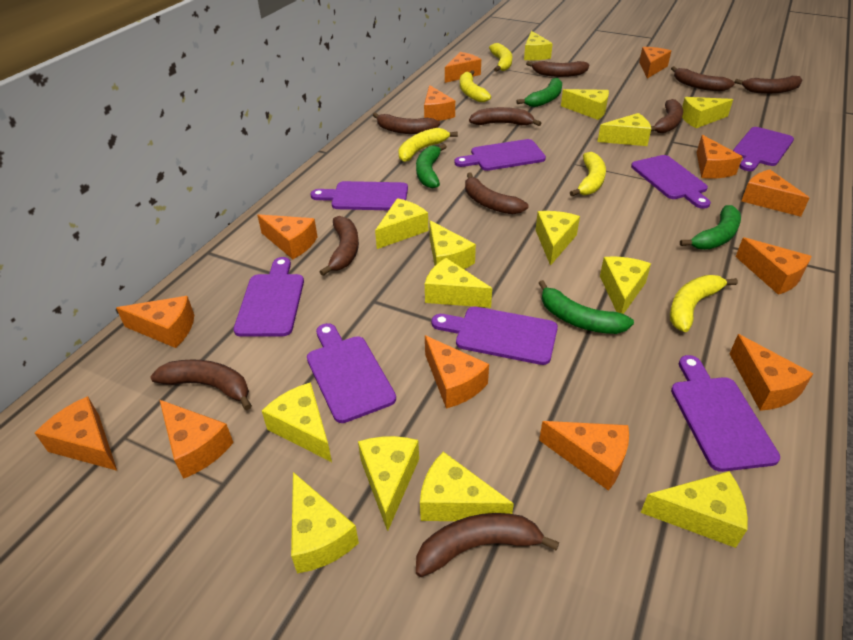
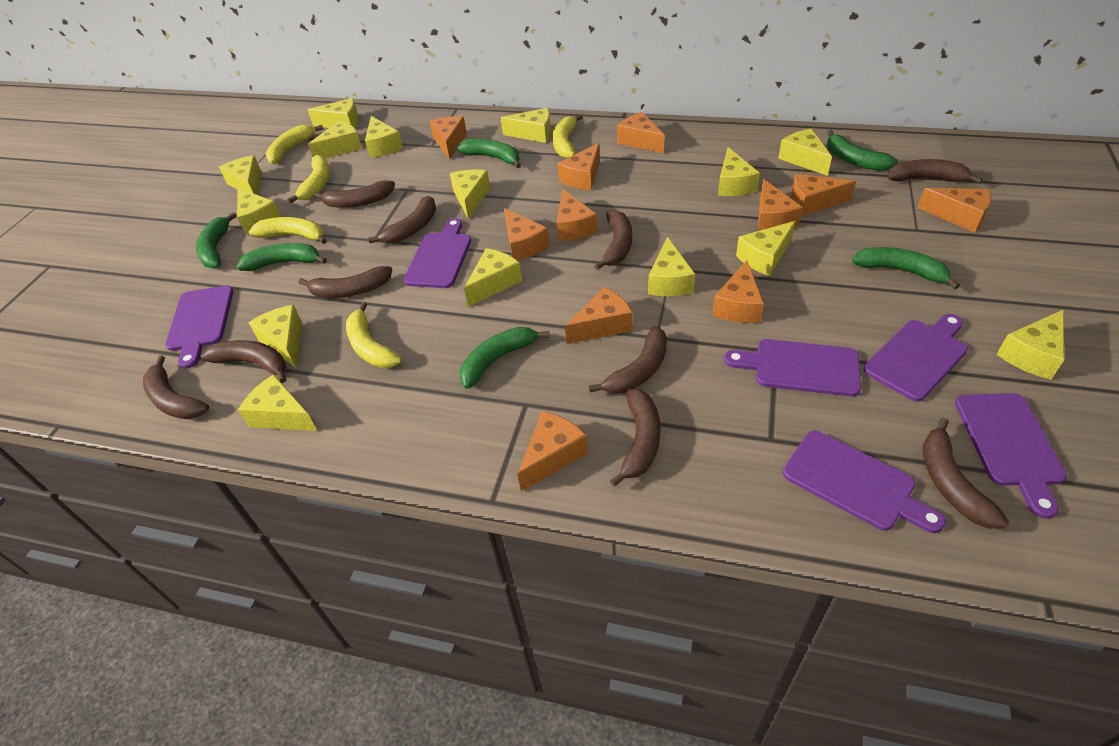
green banana: 4 -> 6
orange cheese: 13 -> 11
purple cutting board: 8 -> 6
yellow cheese: 14 -> 15

